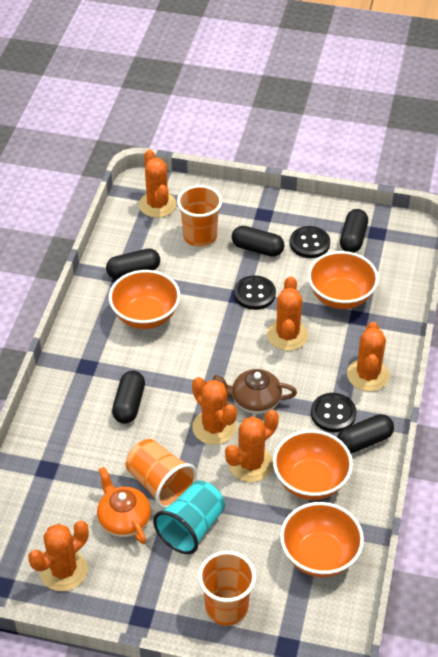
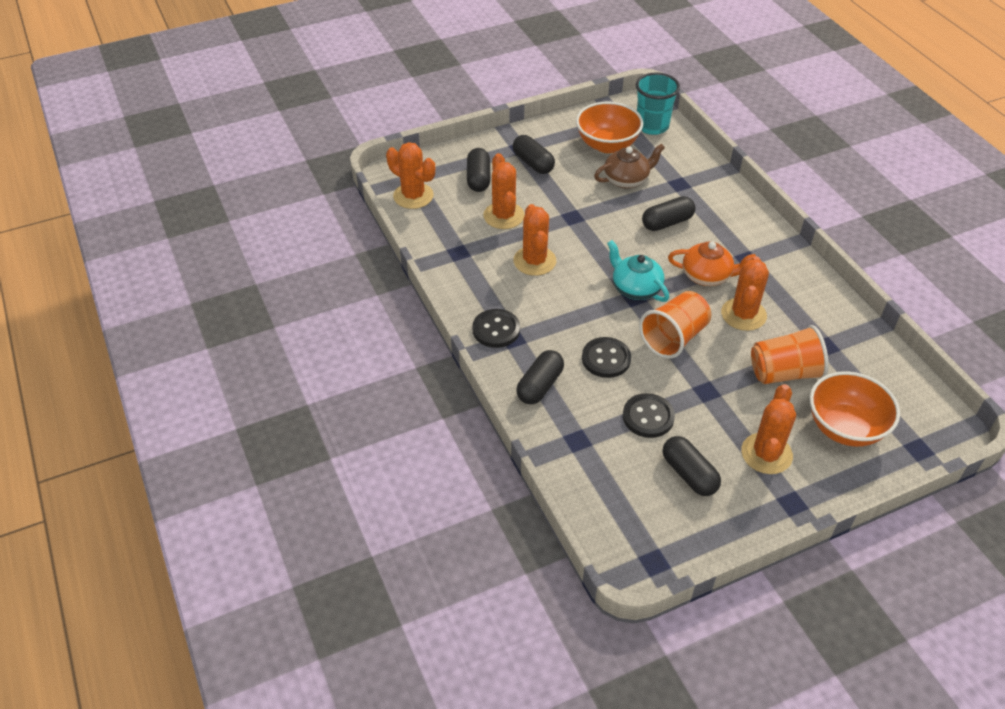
orange bowl: 4 -> 2
orange cactus: 6 -> 5
orange cup: 3 -> 2
turquoise teapot: 0 -> 1

